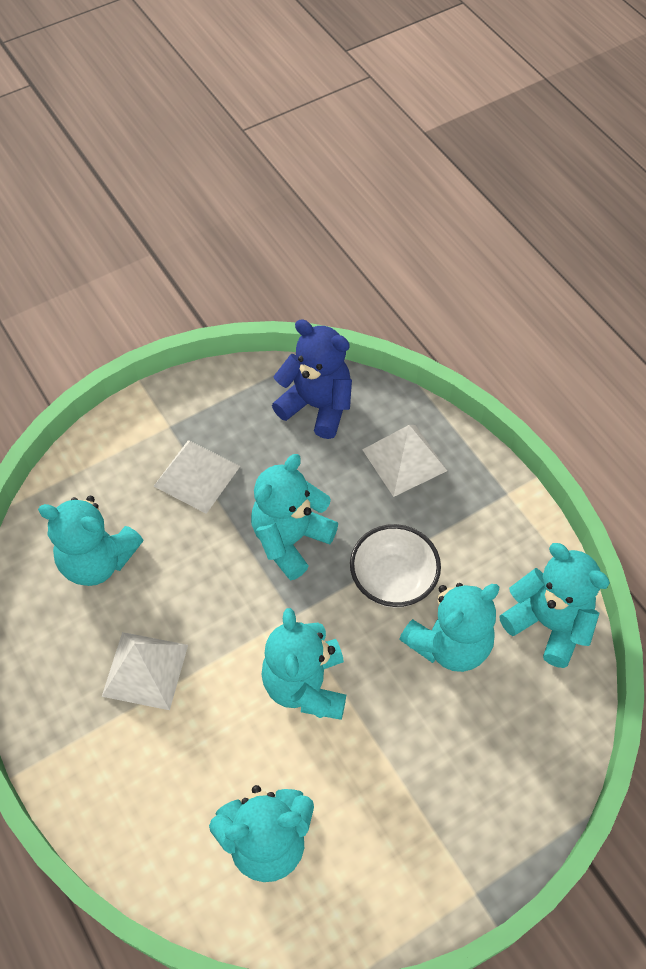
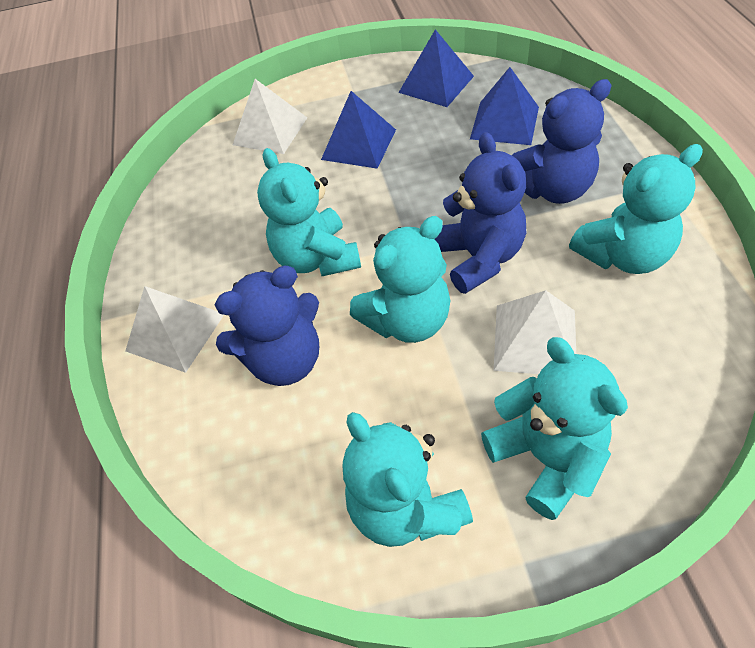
blue pyramid: 0 -> 3
blue teddy bear: 1 -> 3
turquoise teddy bear: 6 -> 5
white bowl: 1 -> 0

